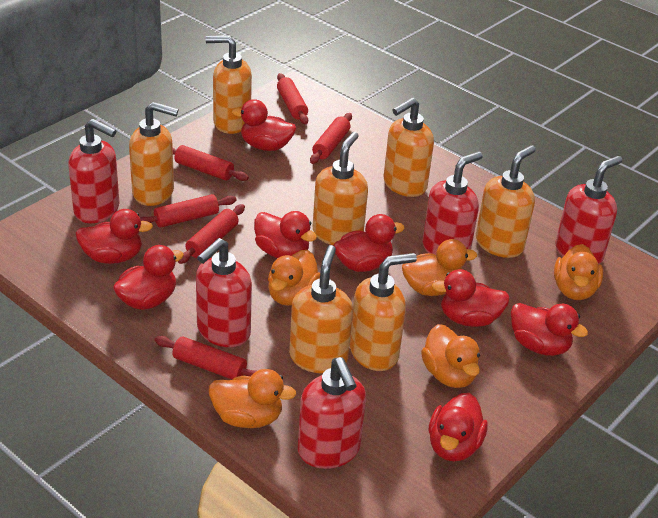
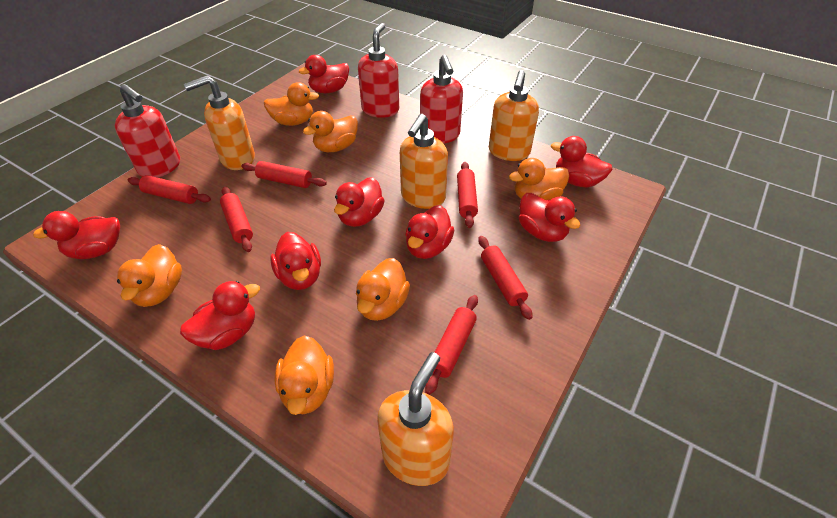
orange duck: 5 -> 6
orange soap dispenser: 7 -> 4
red soap dispenser: 5 -> 3

